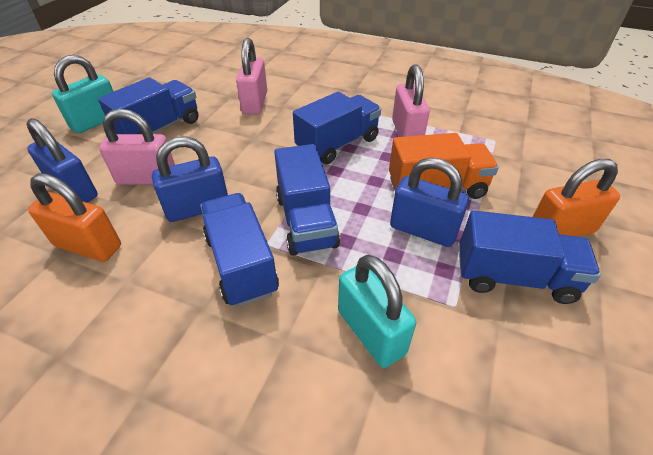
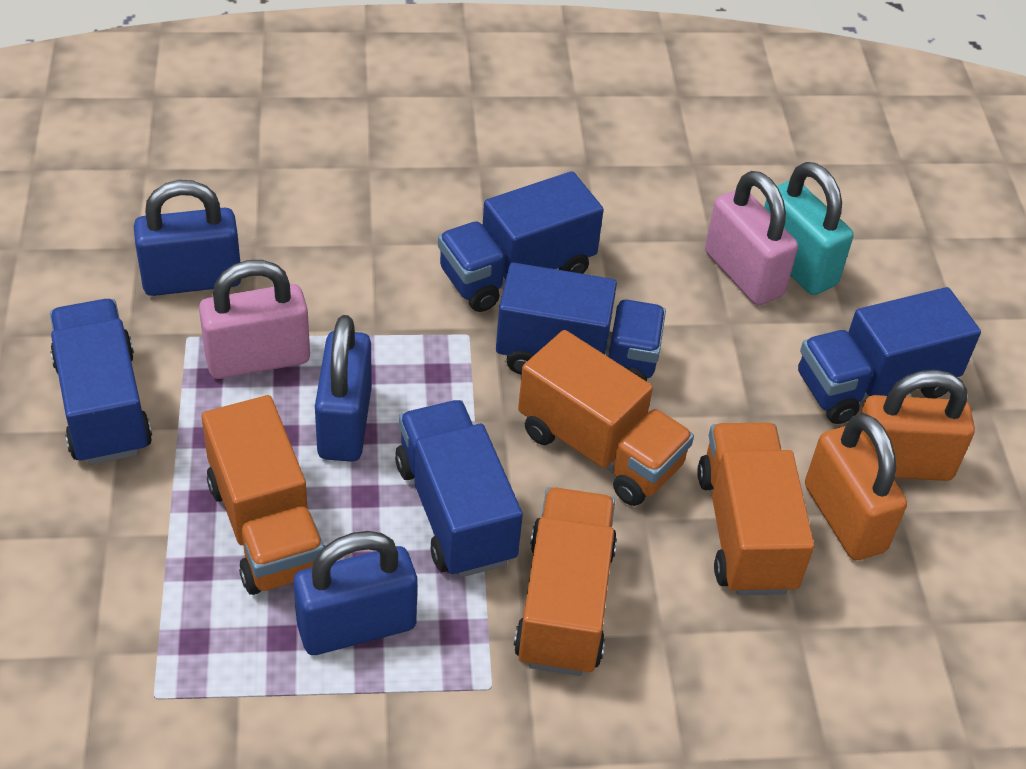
orange truck: 1 -> 4
pink padlock: 3 -> 2
turquoise padlock: 2 -> 1

